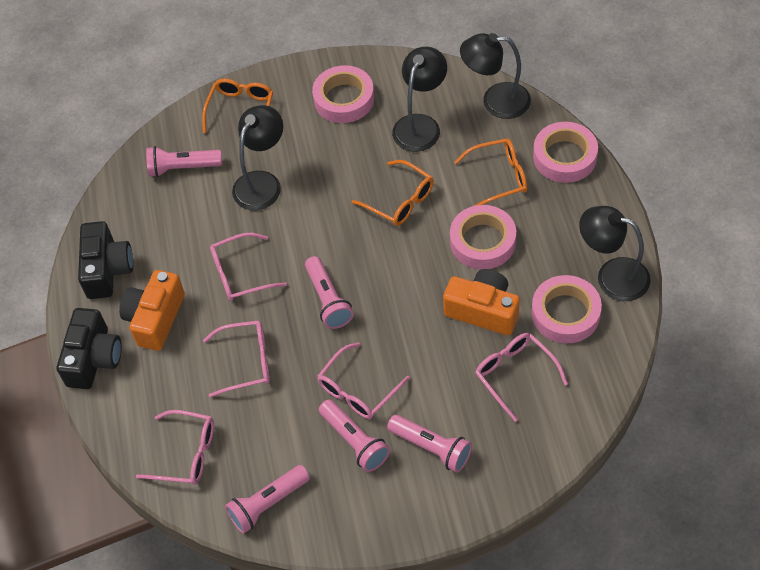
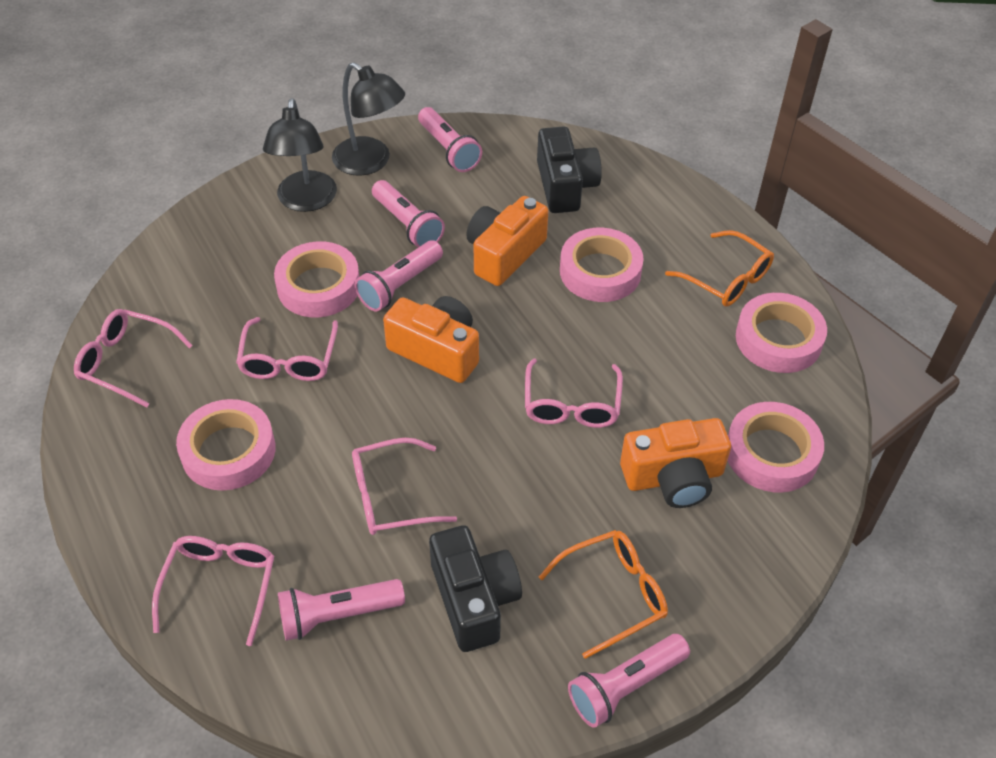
black lamp: 4 -> 2
orange camera: 2 -> 3
orange glasses: 3 -> 2
pink tape: 4 -> 5

